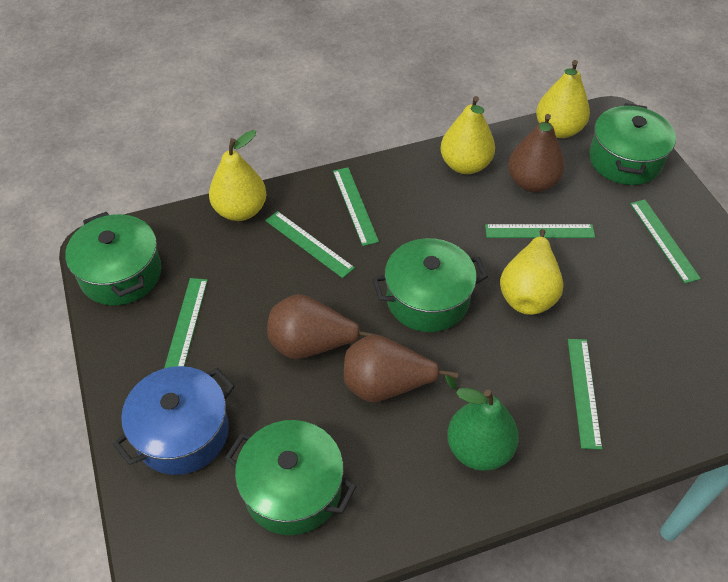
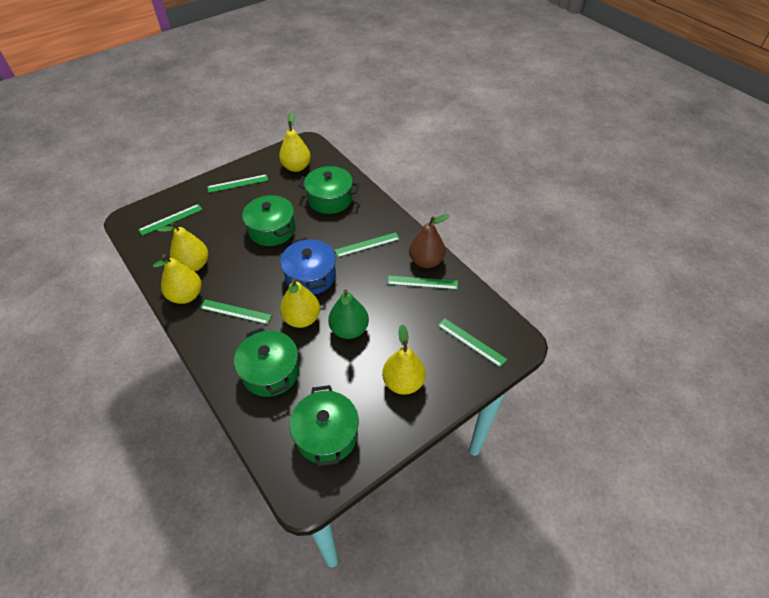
brown pear: 3 -> 1
yellow pear: 4 -> 5

